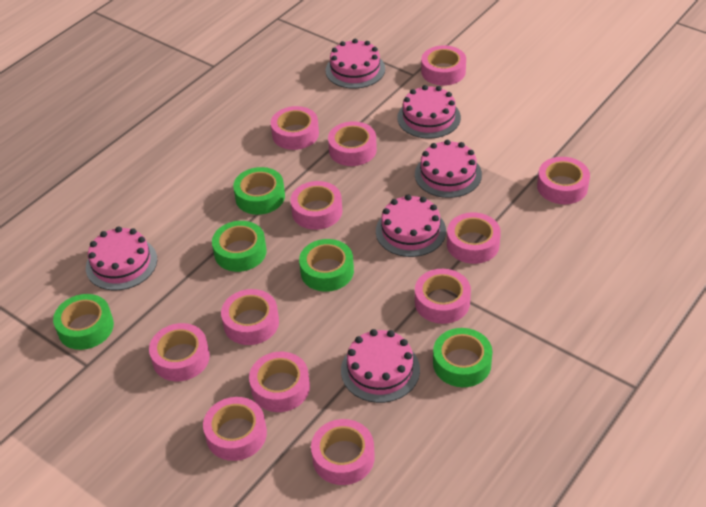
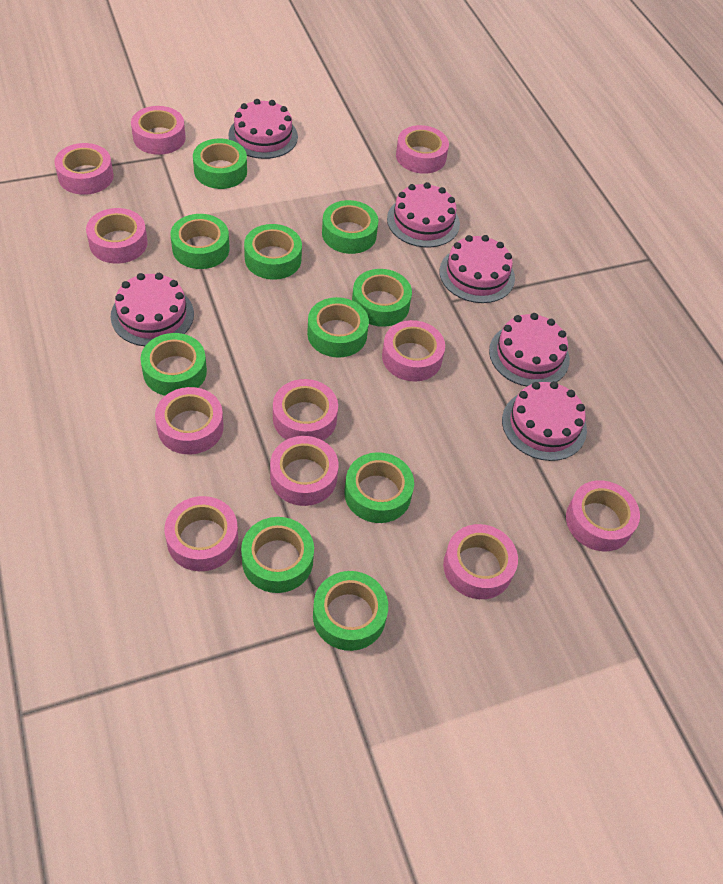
green tape: 5 -> 10
pink tape: 12 -> 11

